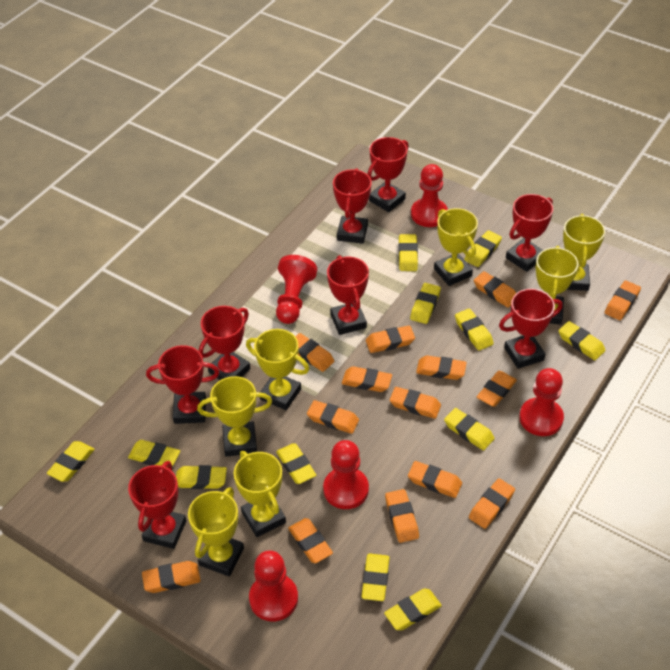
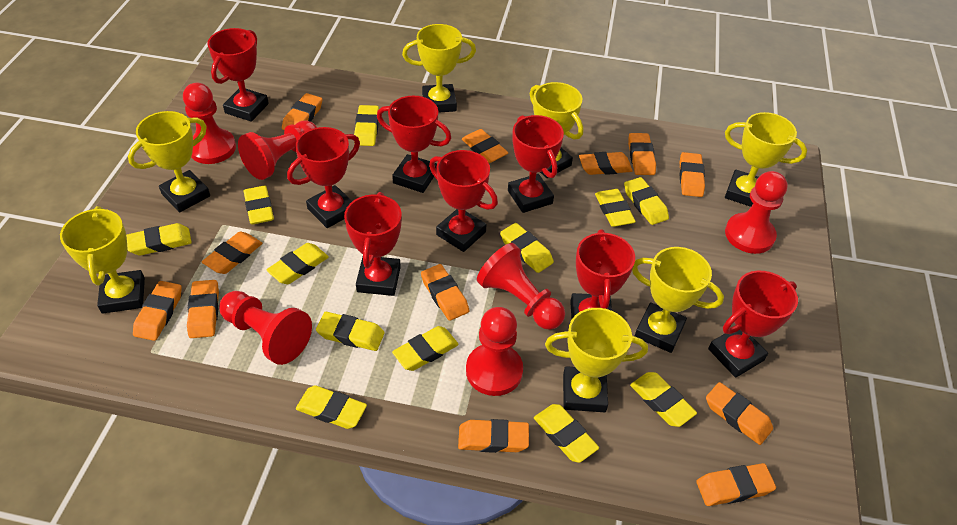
orange eraser: 14 -> 12
red pawn: 5 -> 6

